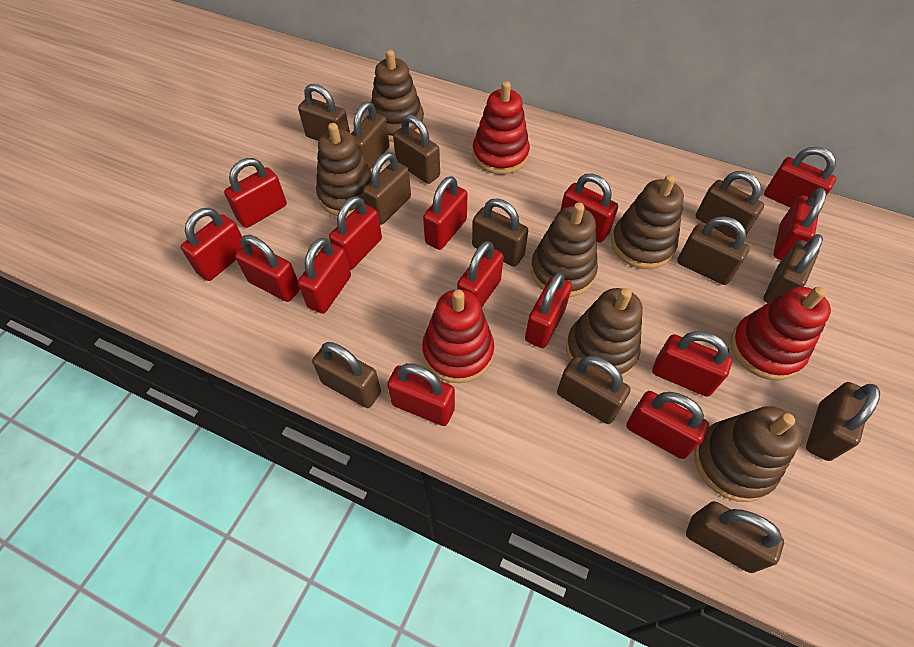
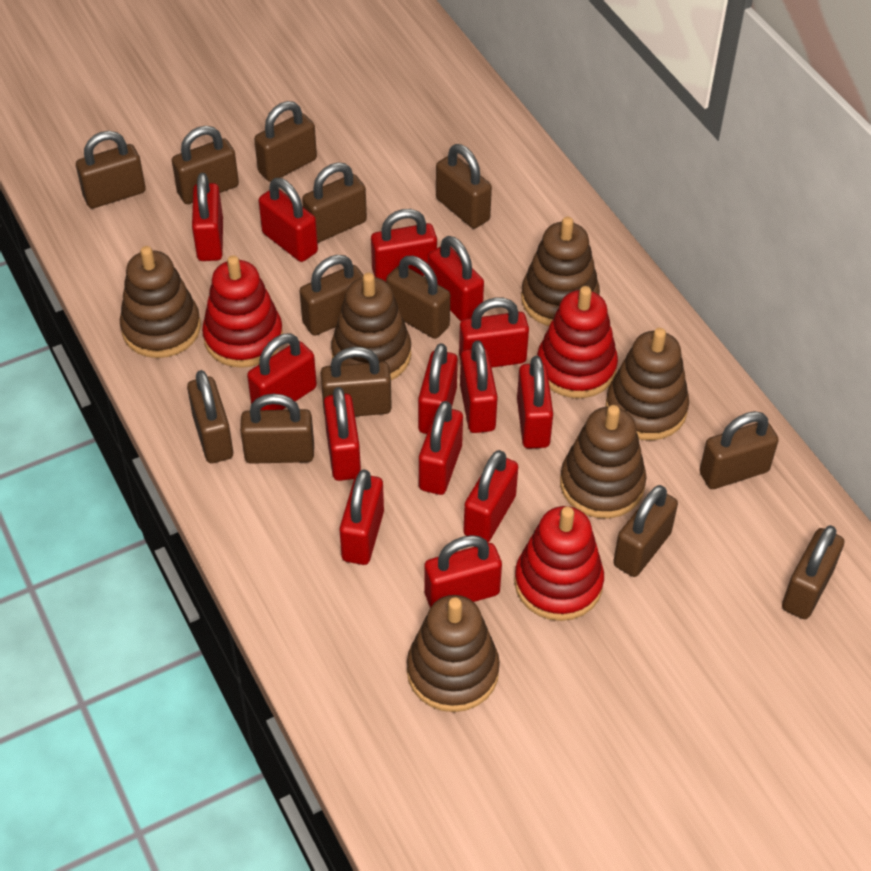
brown padlock: 12 -> 13

